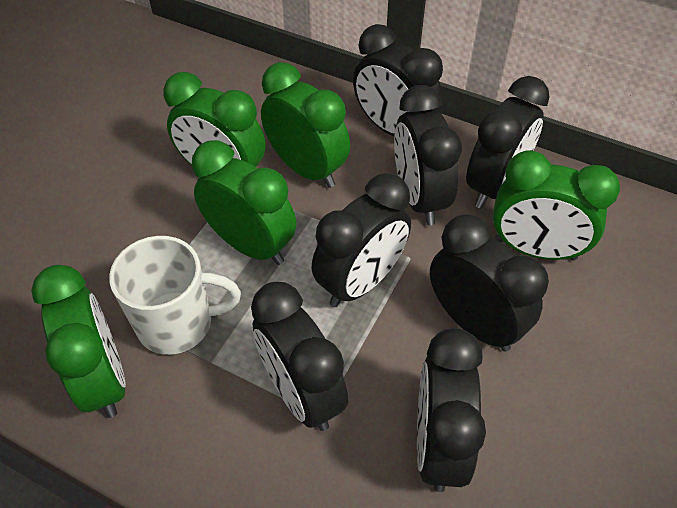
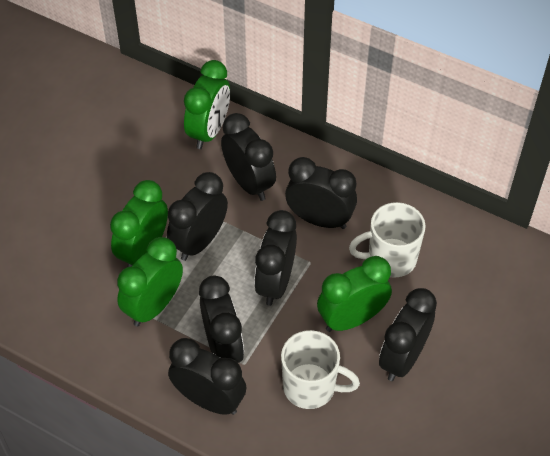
green clock: 5 -> 4
white mug: 1 -> 2

